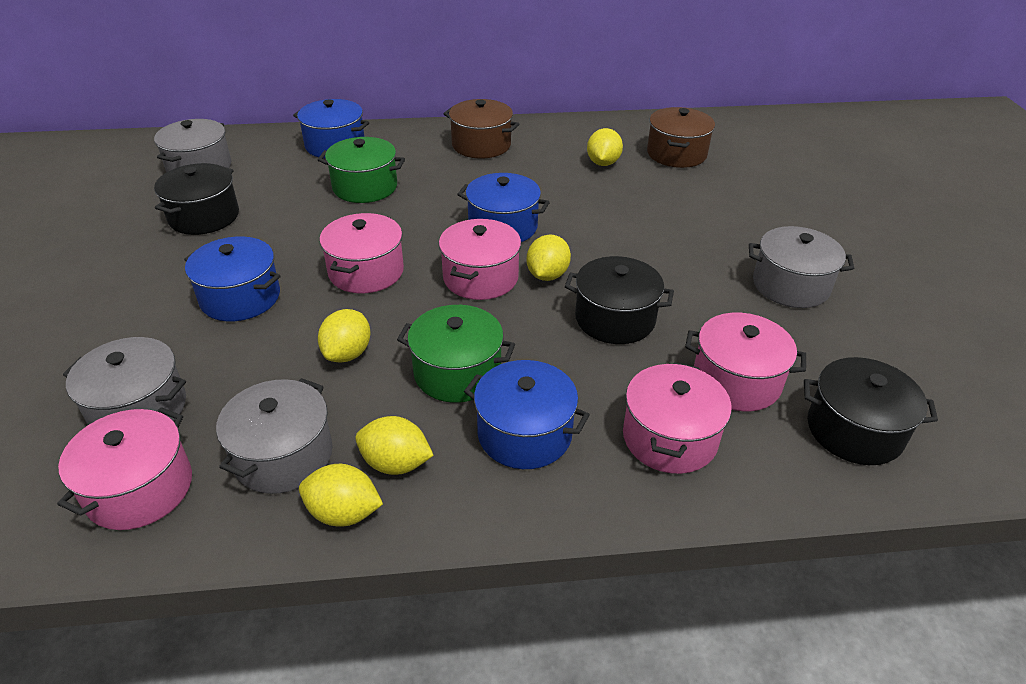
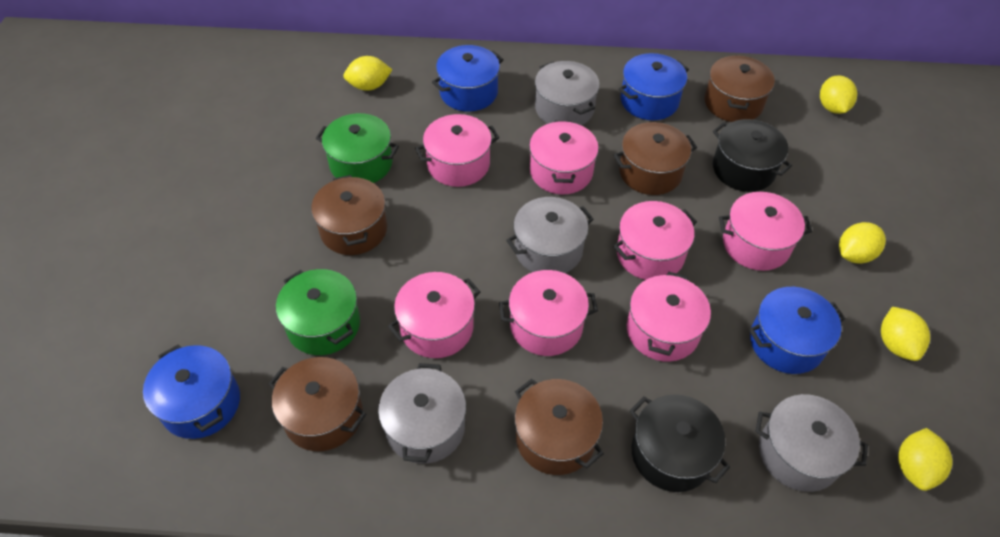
black pot: 3 -> 2
brown pot: 2 -> 5
pink pot: 5 -> 7

